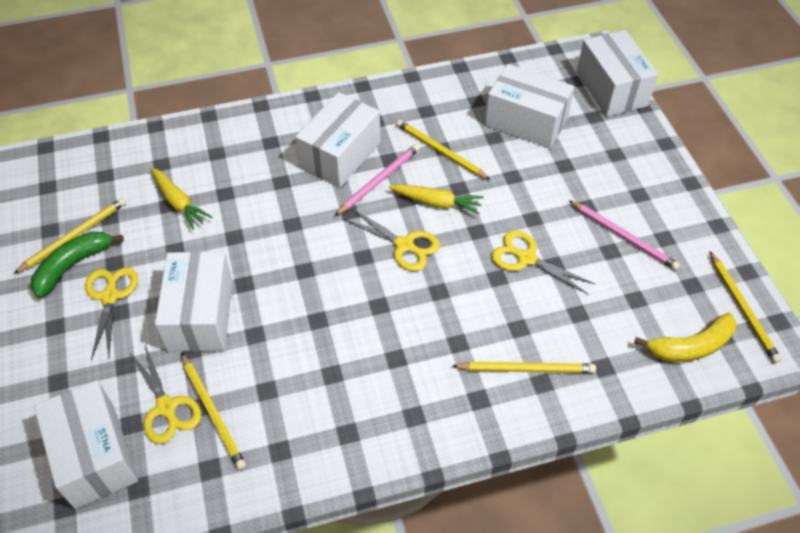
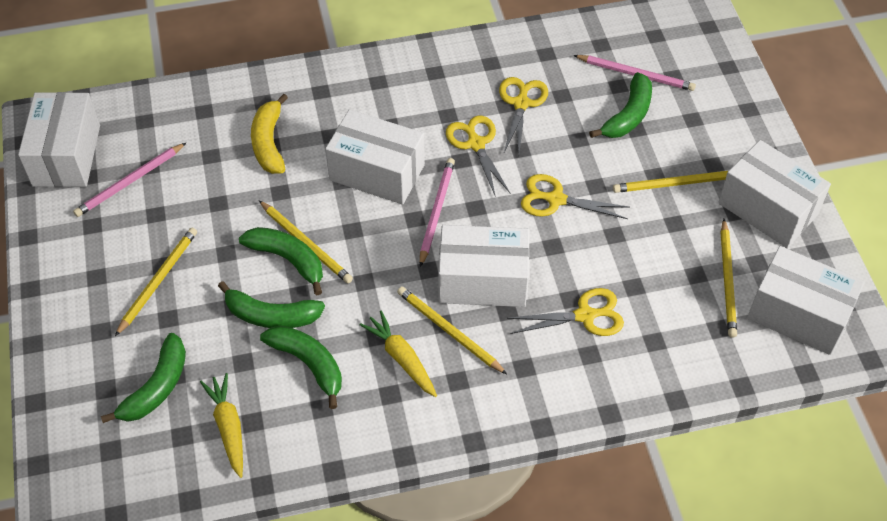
green banana: 1 -> 5
pink pencil: 2 -> 3

